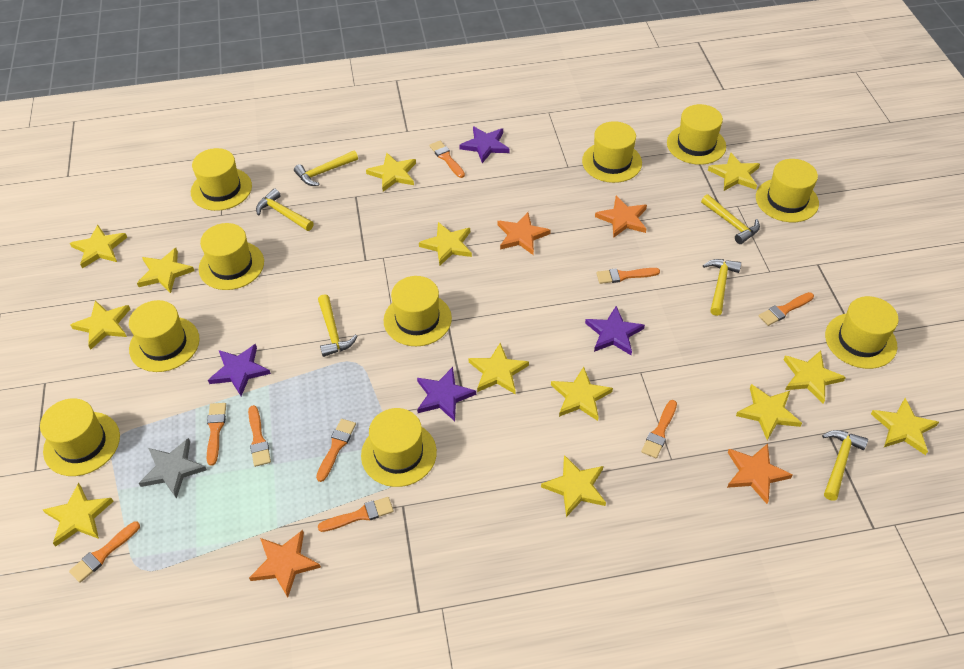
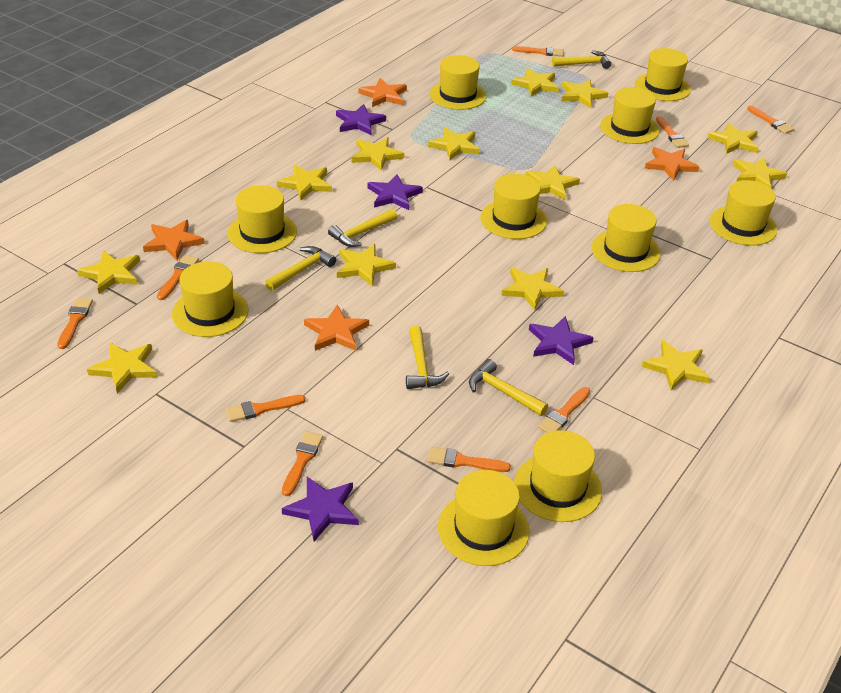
grey star: 1 -> 0
yellow hammer: 6 -> 5

